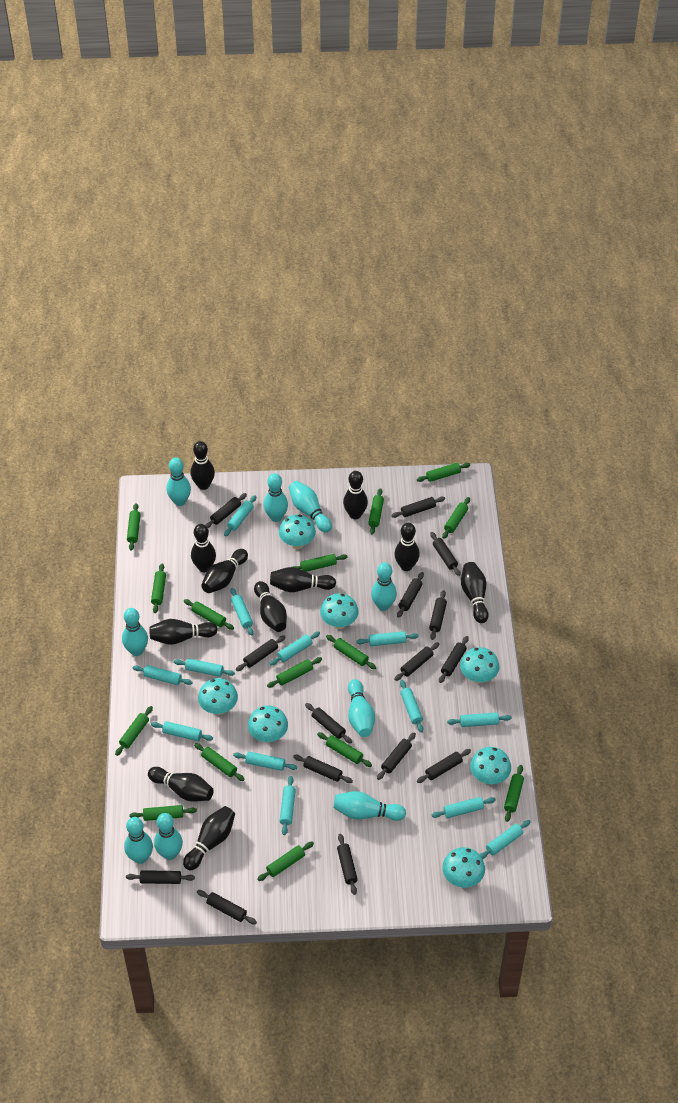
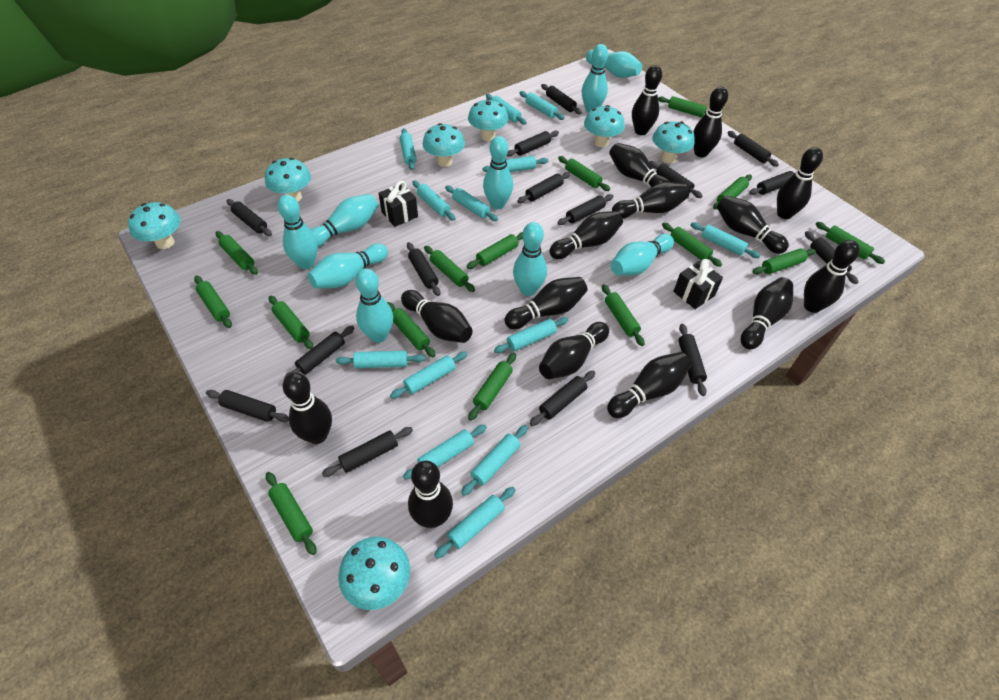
black bowling pin: 11 -> 15
black gift: 0 -> 2

